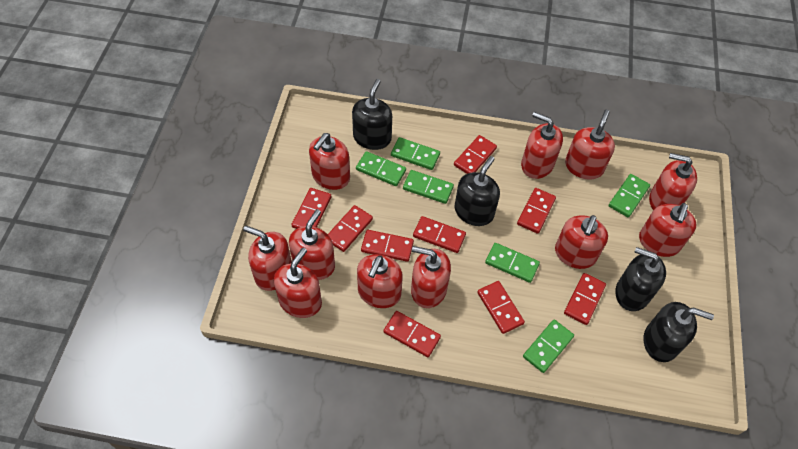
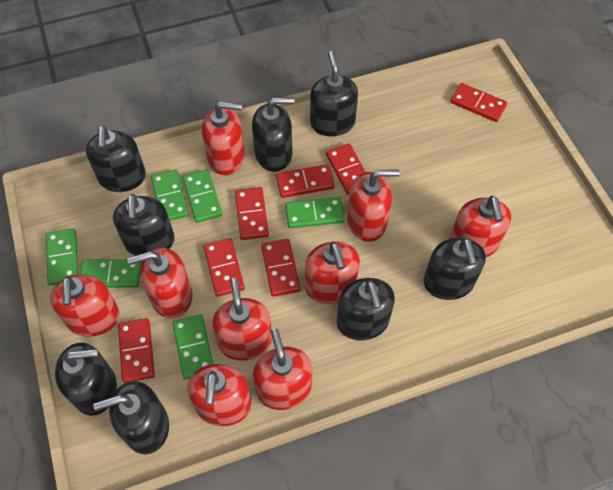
black soap dispenser: 4 -> 8
red domino: 9 -> 7
red soap dispenser: 11 -> 9

